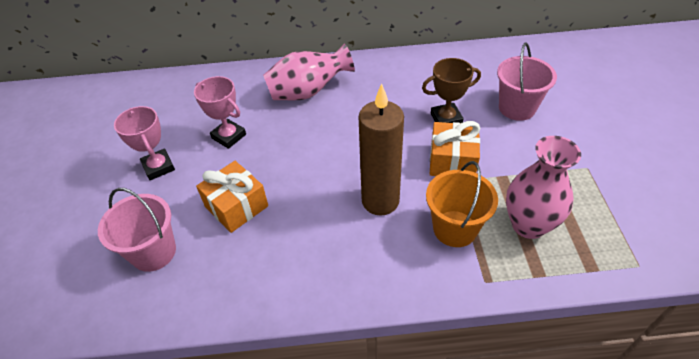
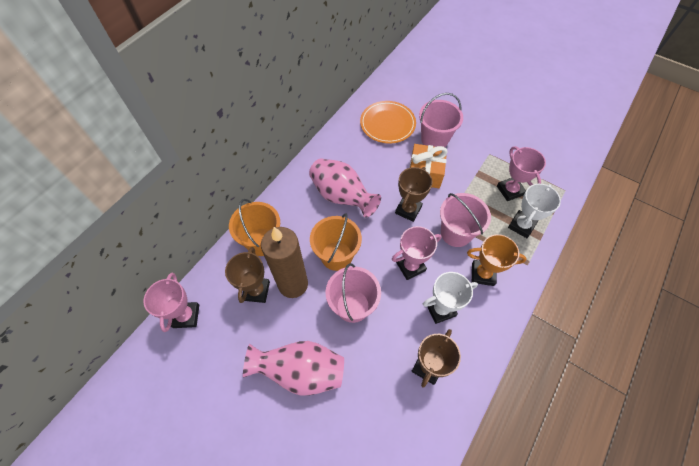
brown trophy: 1 -> 3
orange bucket: 1 -> 2
orange gift: 2 -> 1
orange plate: 0 -> 1
orange trophy: 0 -> 1
pink bucket: 2 -> 3
pink trophy: 2 -> 3
white trophy: 0 -> 2

